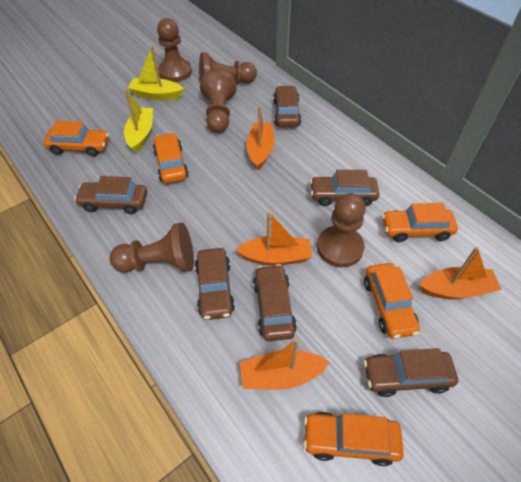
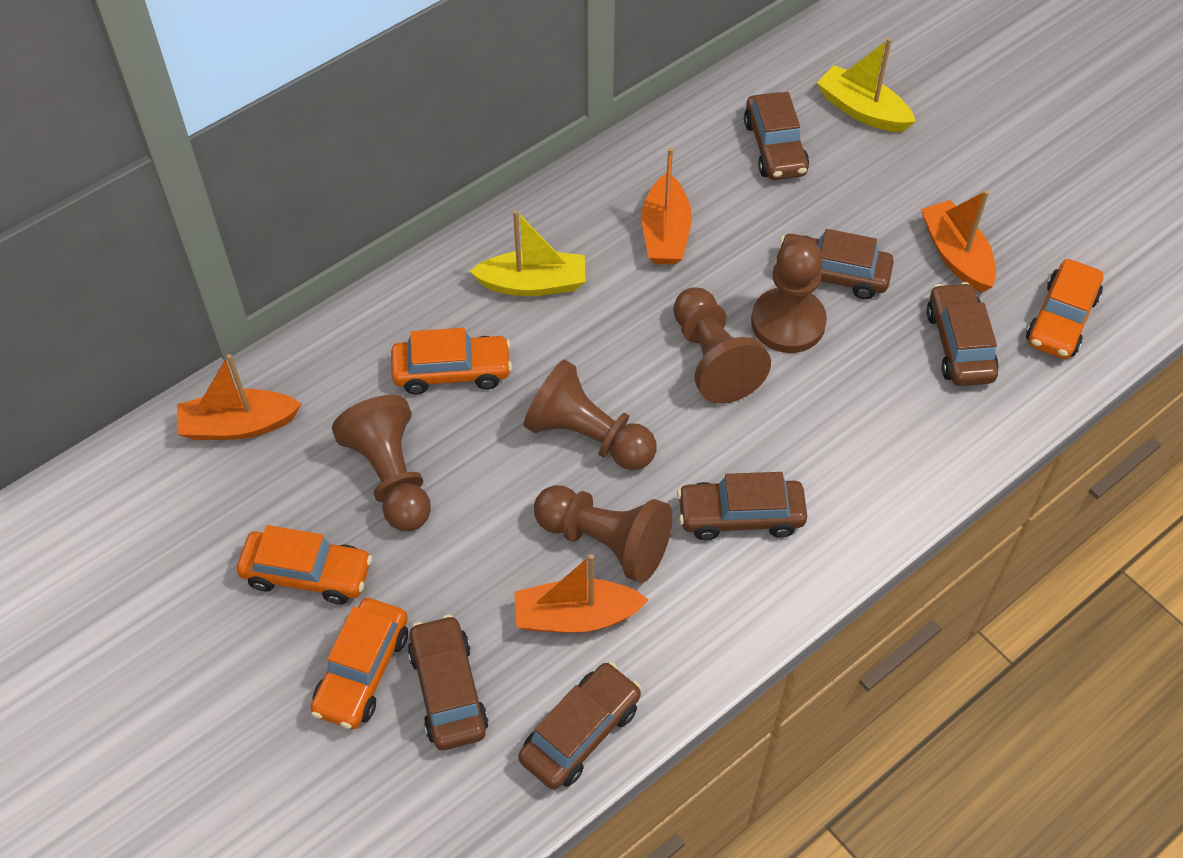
orange car: 5 -> 4

